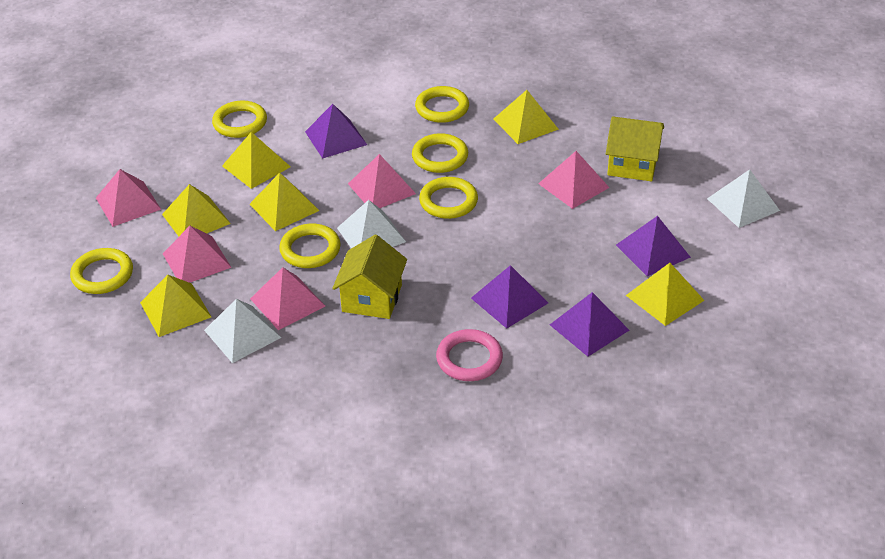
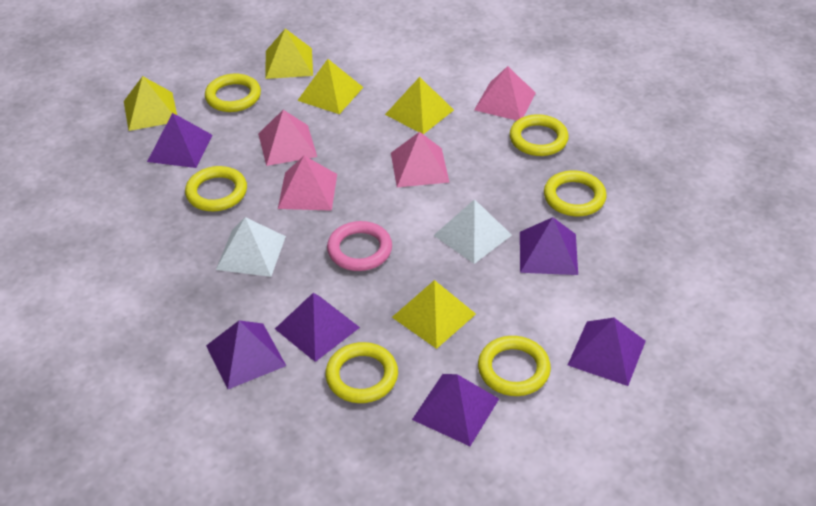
pink pyramid: 5 -> 4
purple pyramid: 4 -> 6
white pyramid: 3 -> 2
yellow house: 2 -> 0
yellow pyramid: 6 -> 5

